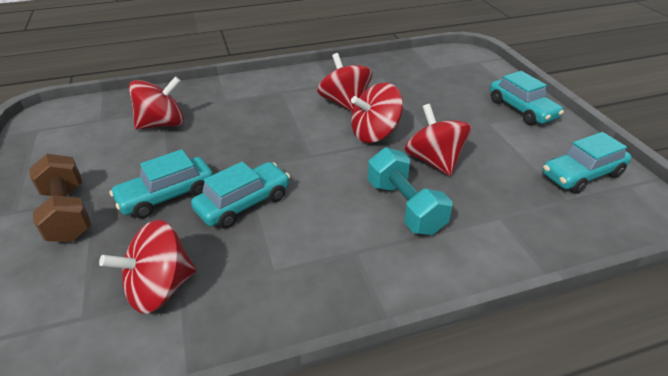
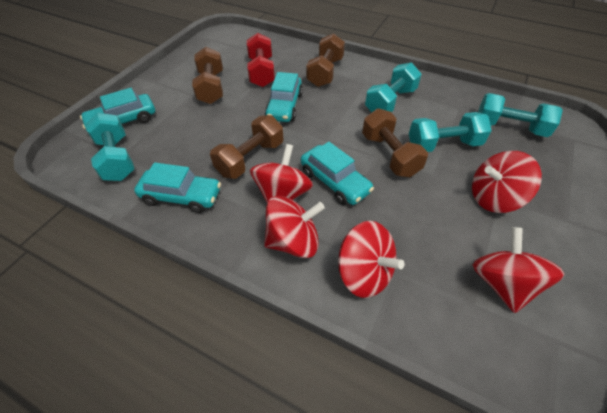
brown dumbbell: 1 -> 4
red dumbbell: 0 -> 1
turquoise dumbbell: 1 -> 4

